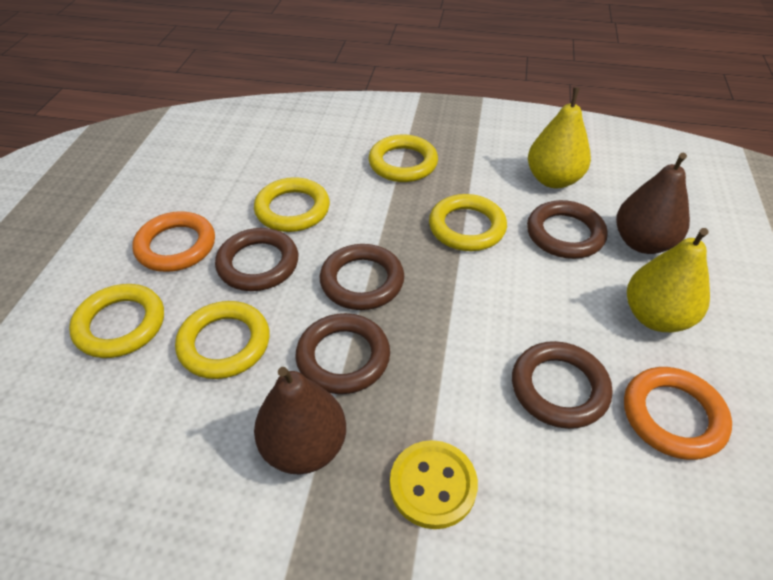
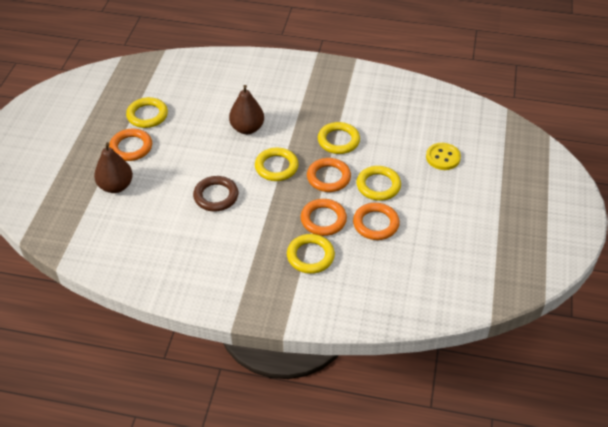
brown ring: 5 -> 1
orange ring: 2 -> 4
yellow pear: 2 -> 0

